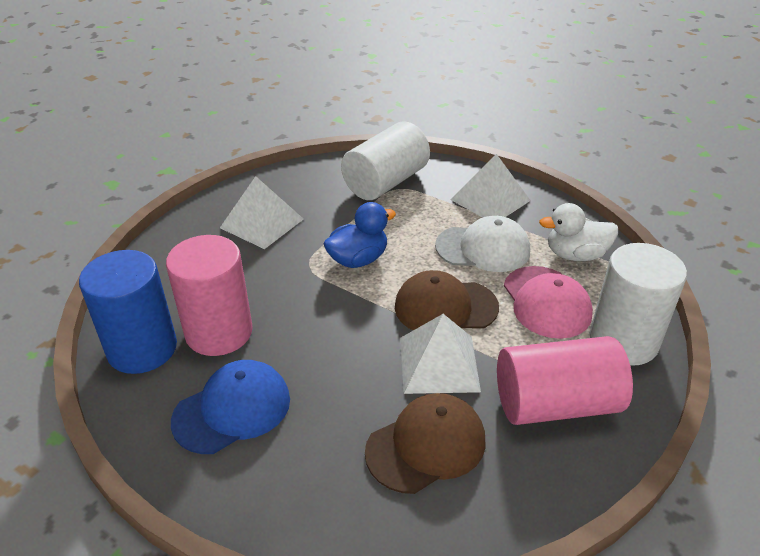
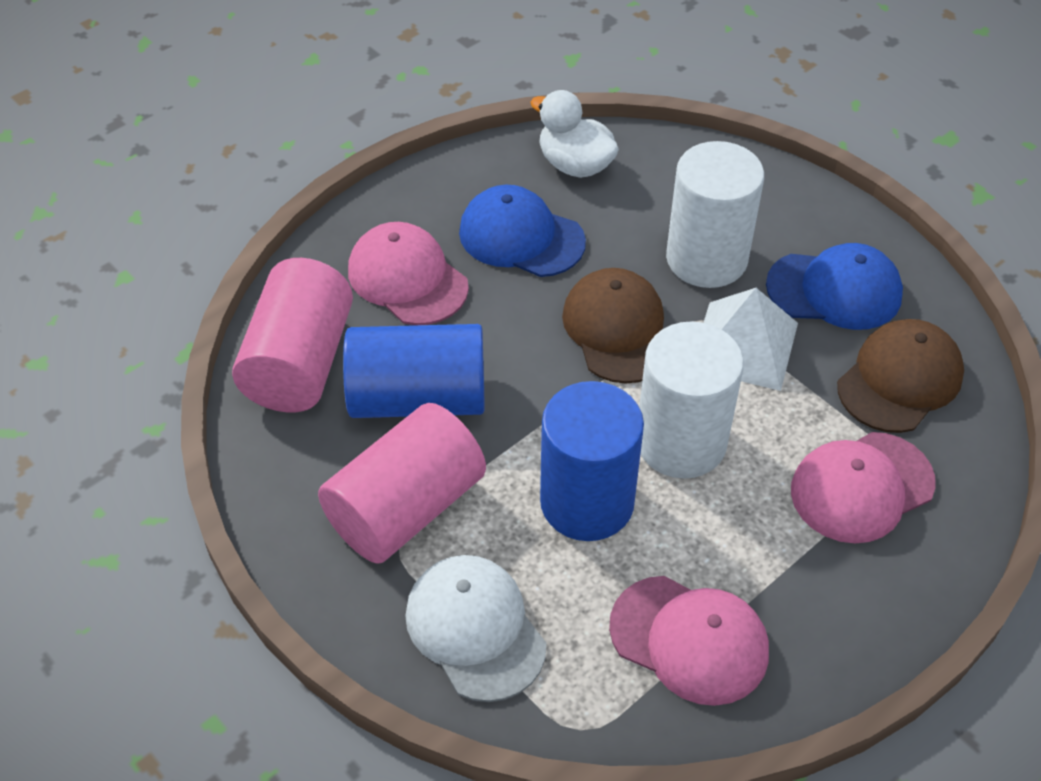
blue cap: 1 -> 2
blue cylinder: 1 -> 2
blue duck: 1 -> 0
pink cap: 1 -> 3
white pyramid: 3 -> 1

